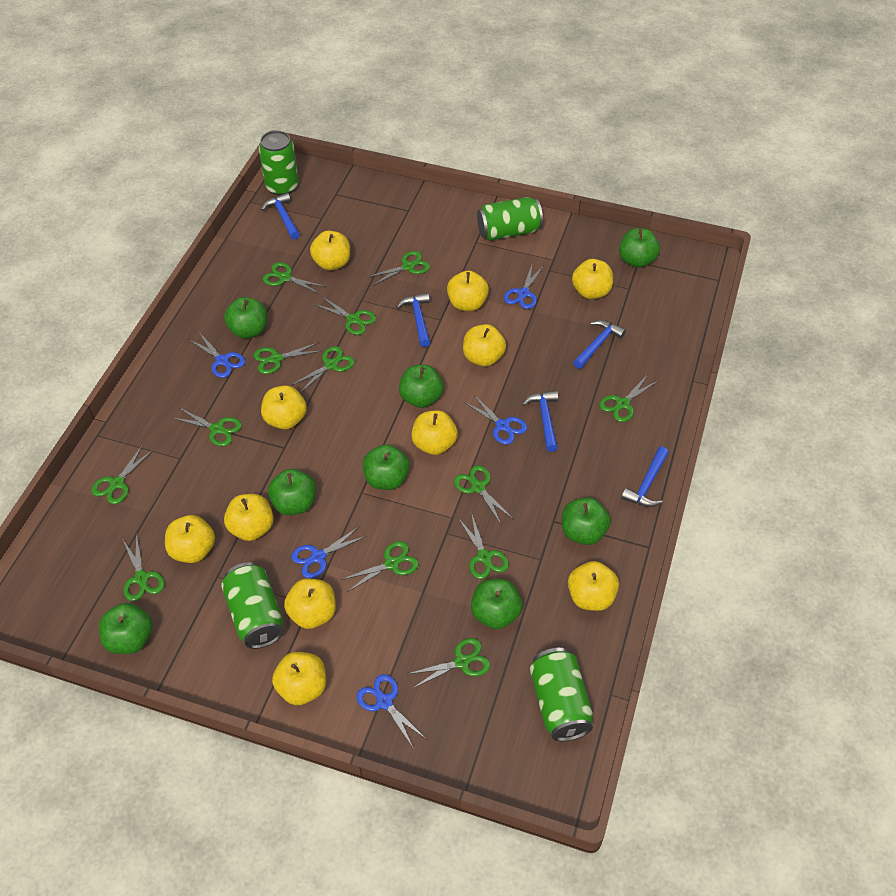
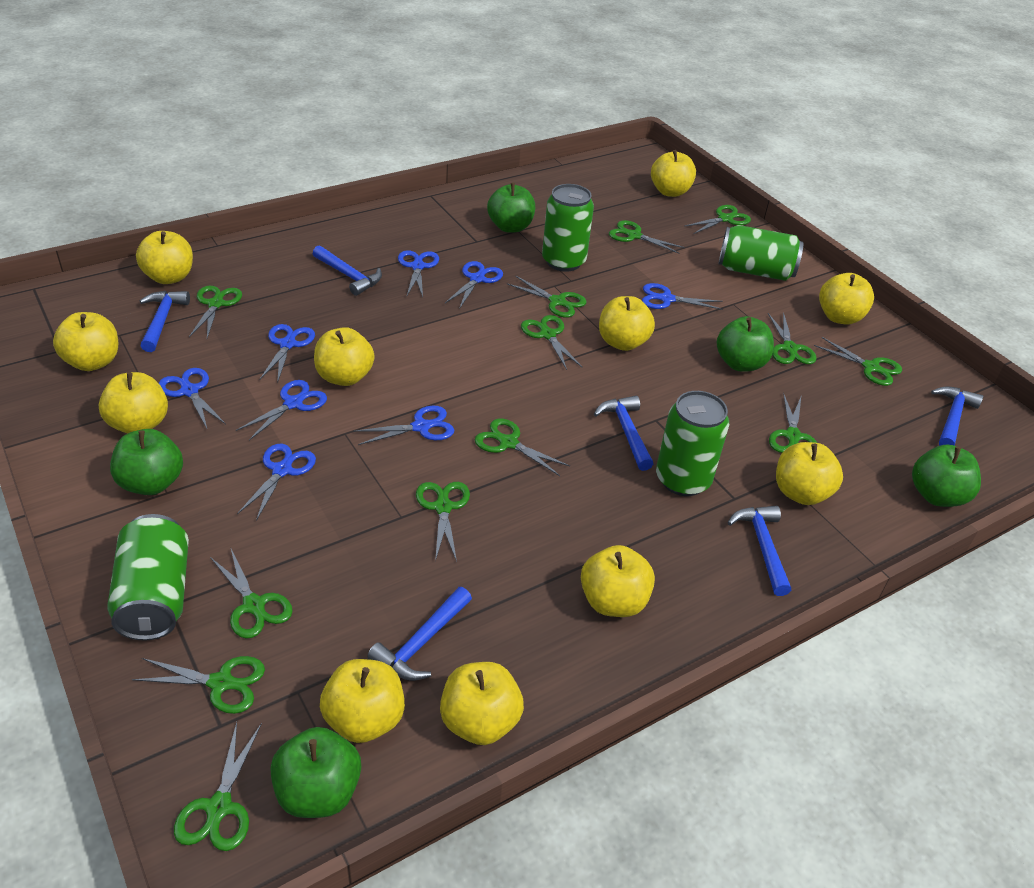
blue hammer: 5 -> 6
blue scissors: 5 -> 8
green apple: 8 -> 5

